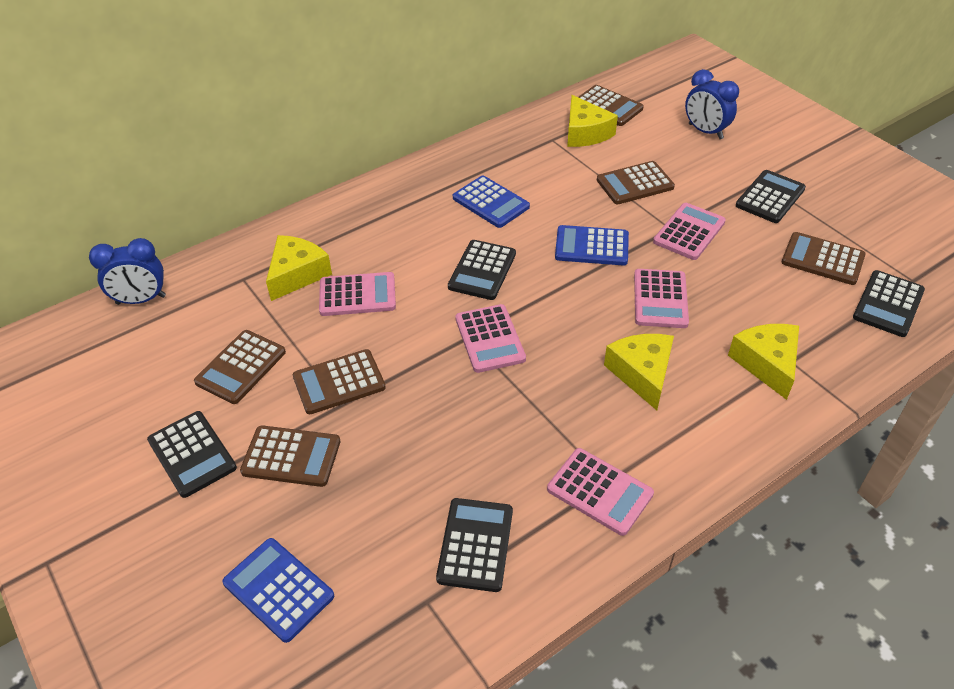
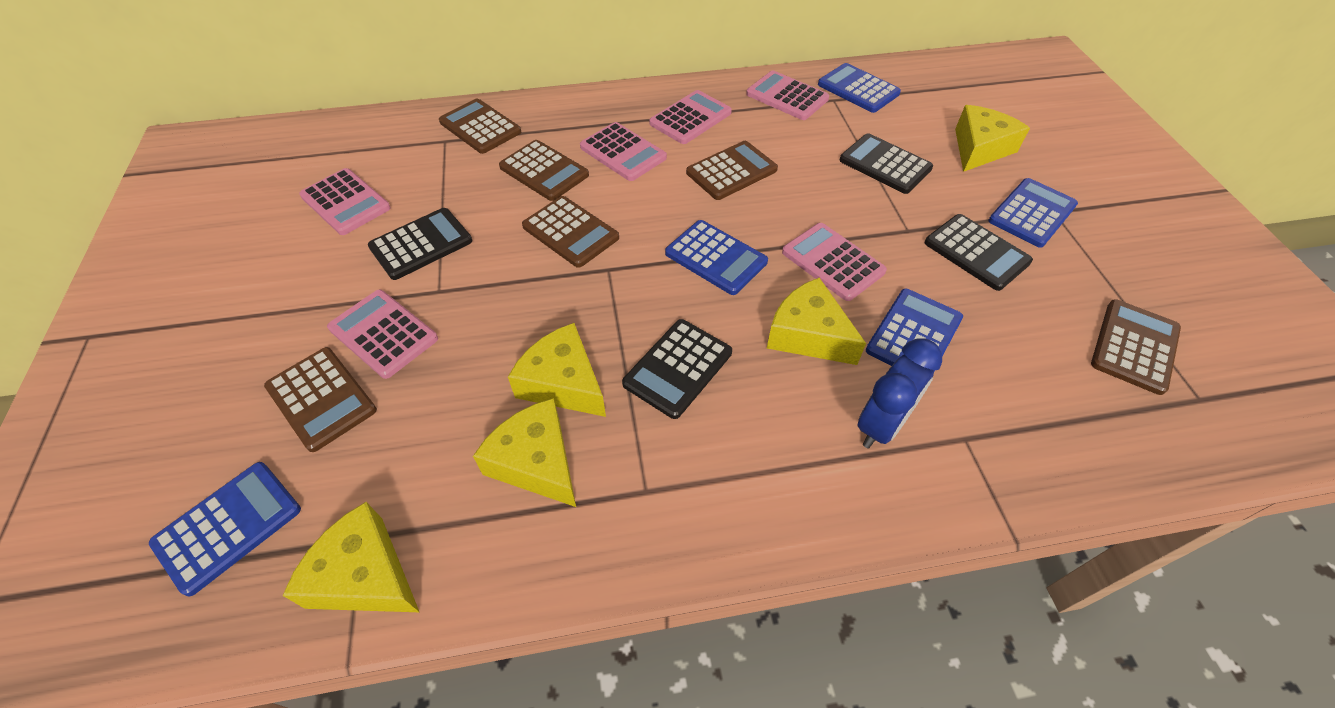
black calculator: 5 -> 4
blue calculator: 3 -> 5
blue clock: 2 -> 1
pink calculator: 5 -> 6
yellow cheese: 4 -> 5

